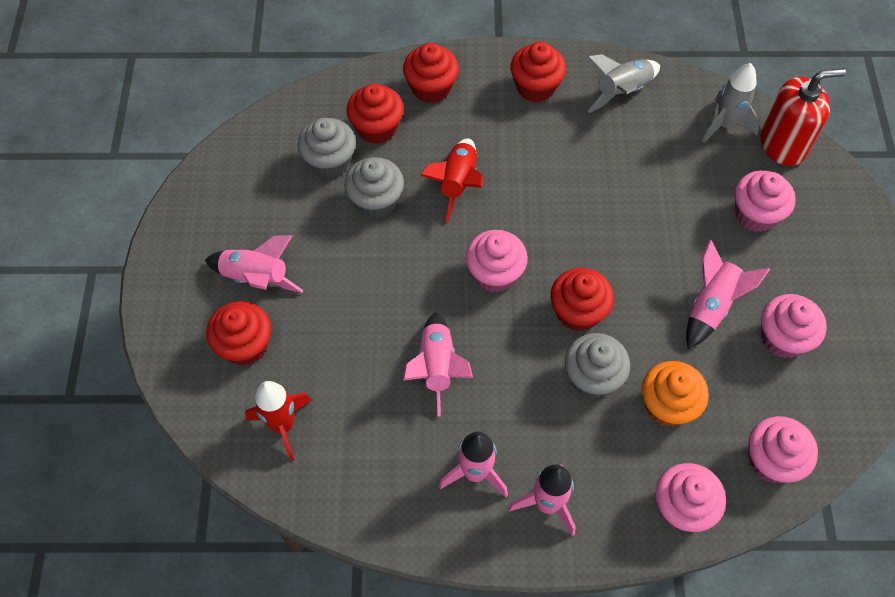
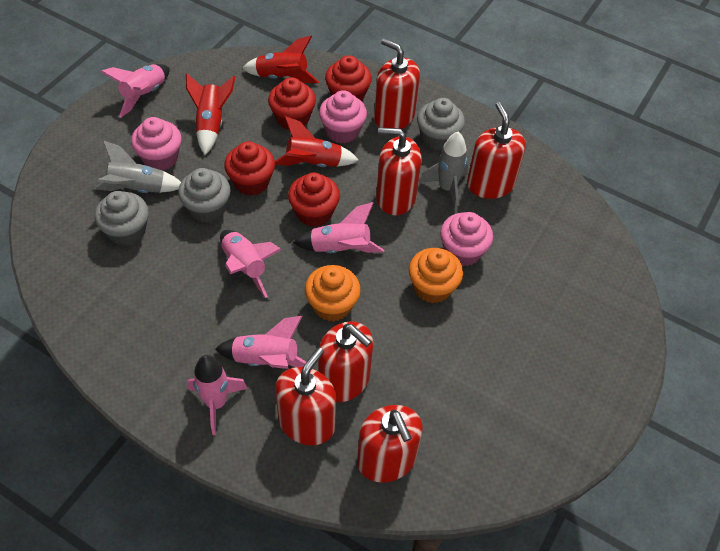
orange cupcake: 1 -> 2
pink cupcake: 5 -> 3
red cupcake: 5 -> 4
red rocket: 2 -> 3
red soap dispenser: 1 -> 6

